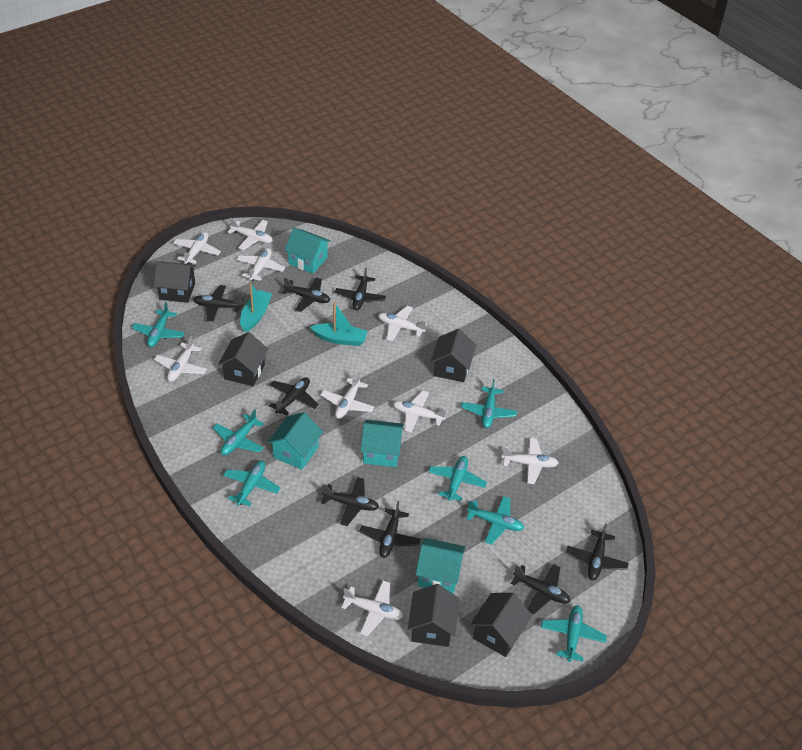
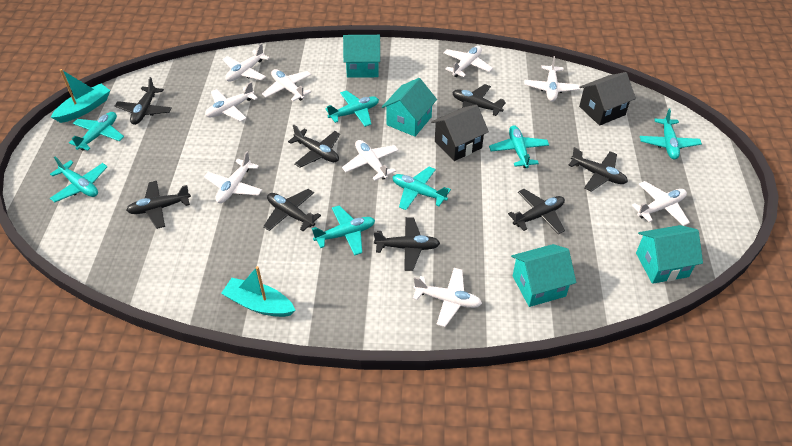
black house: 5 -> 2

